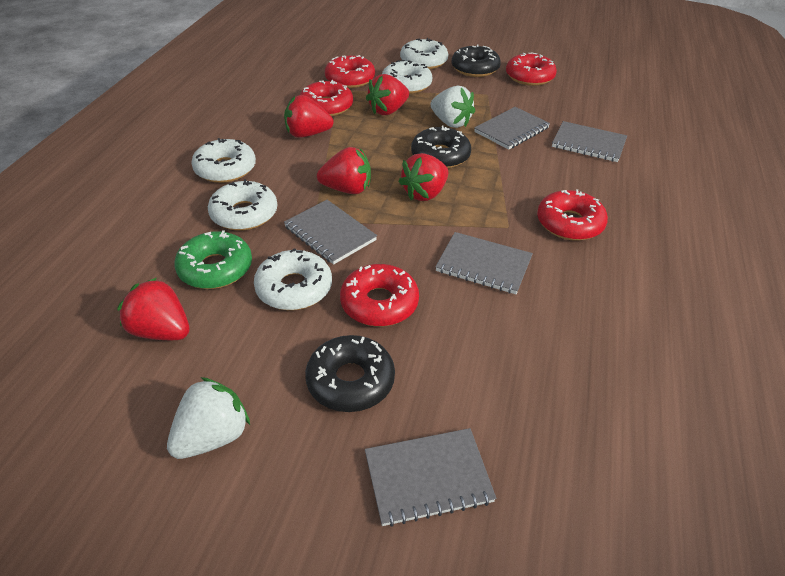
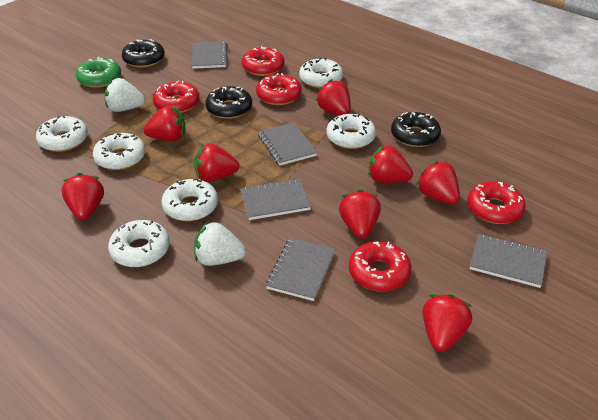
red strawberry: 5 -> 8
white donut: 5 -> 6

